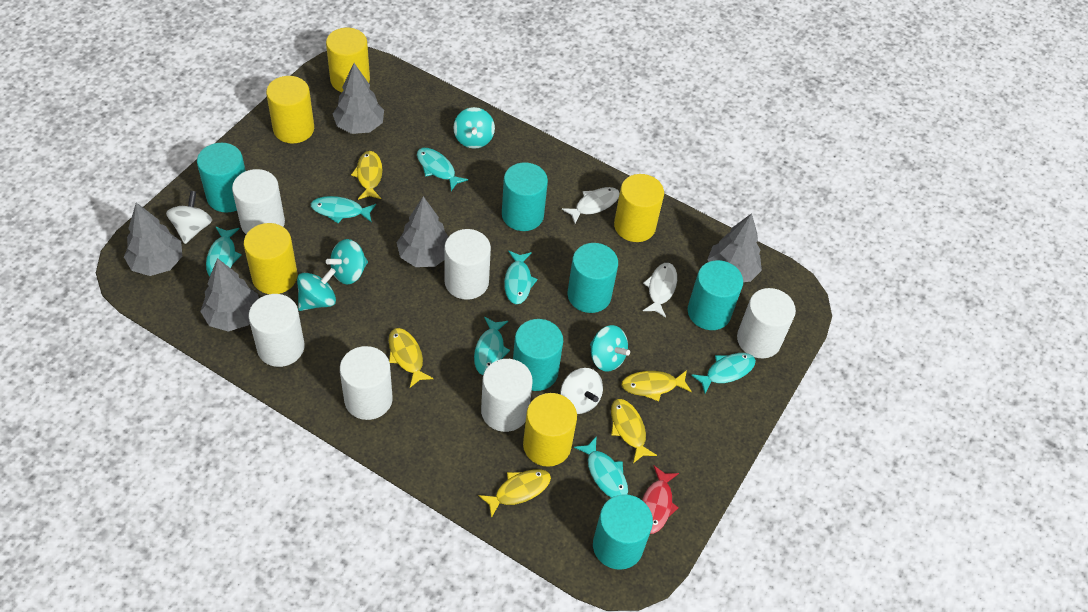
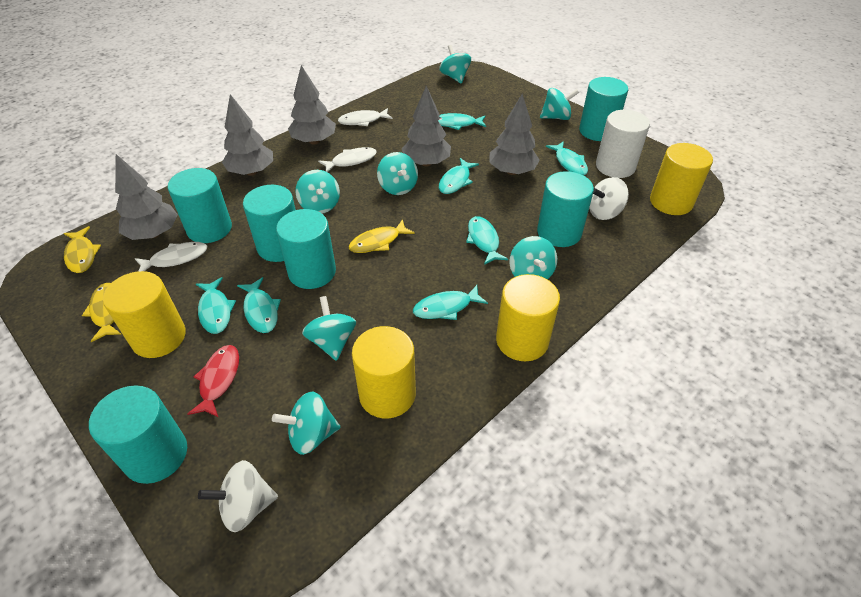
turquoise spinning top: 4 -> 7
white cylinder: 6 -> 1
white fish: 2 -> 3
yellow cylinder: 5 -> 4
yellow fish: 5 -> 3

